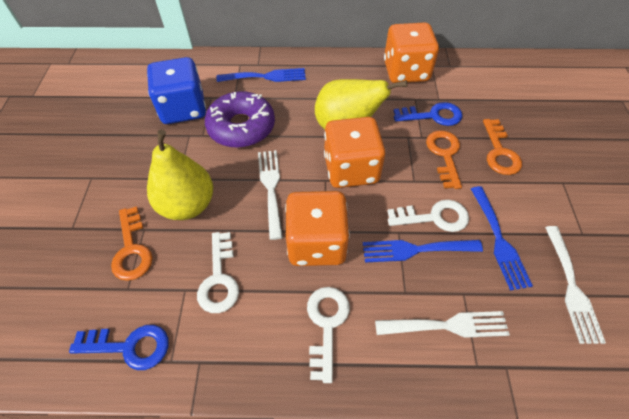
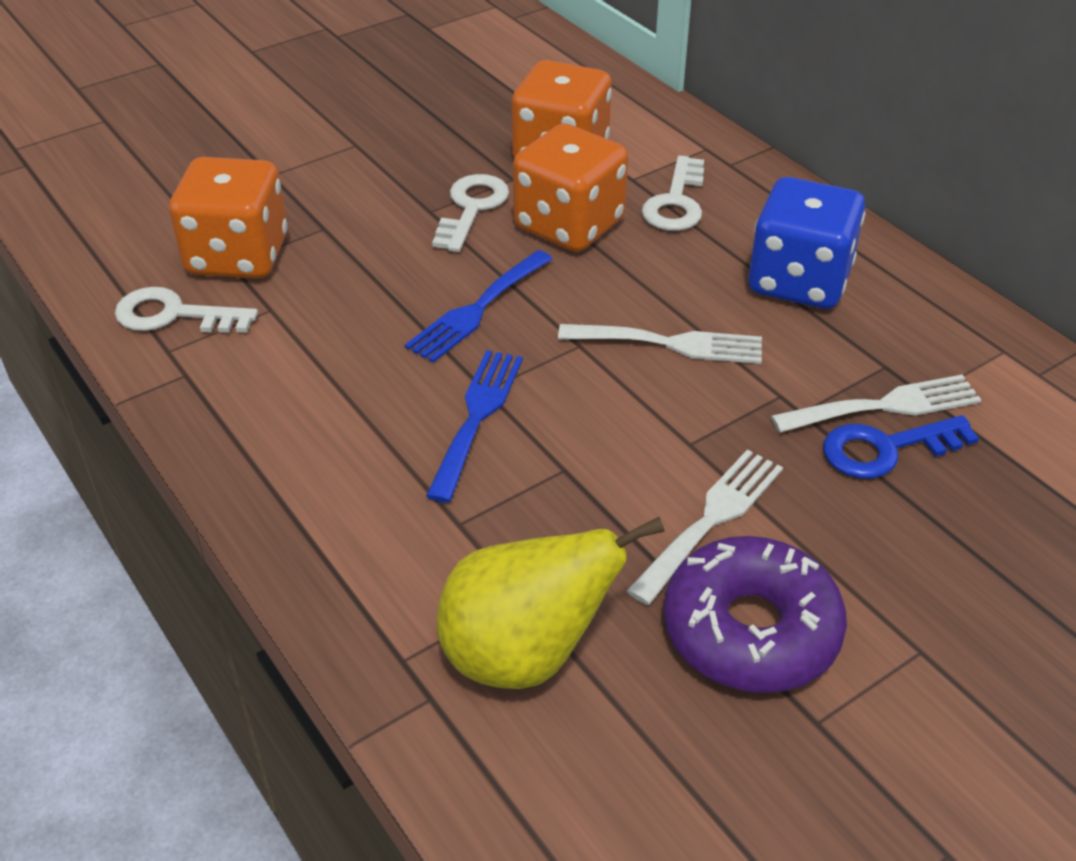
blue fork: 3 -> 2
blue key: 2 -> 1
orange key: 3 -> 0
yellow pear: 2 -> 1

